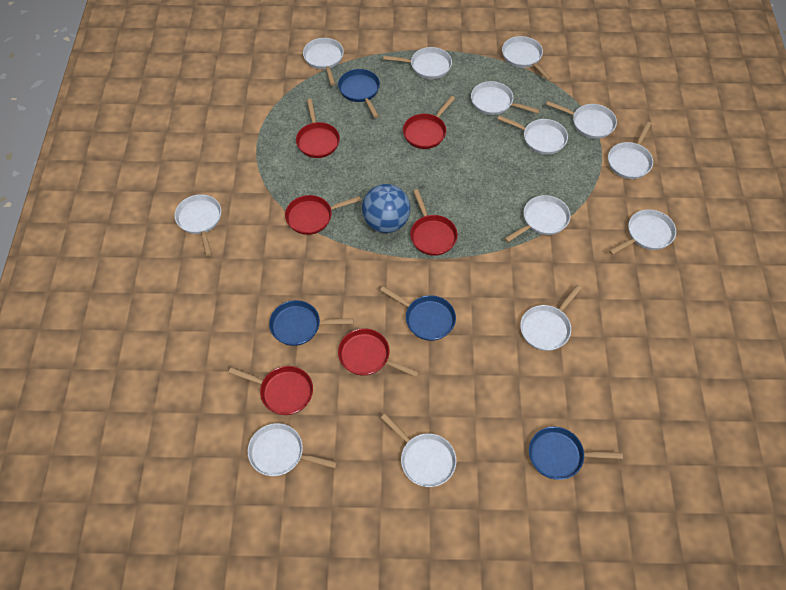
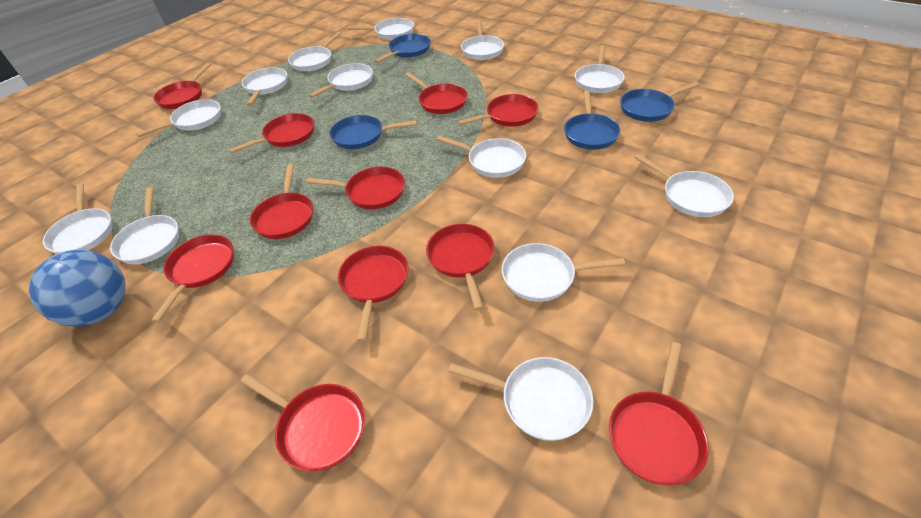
red pan: 6 -> 11

